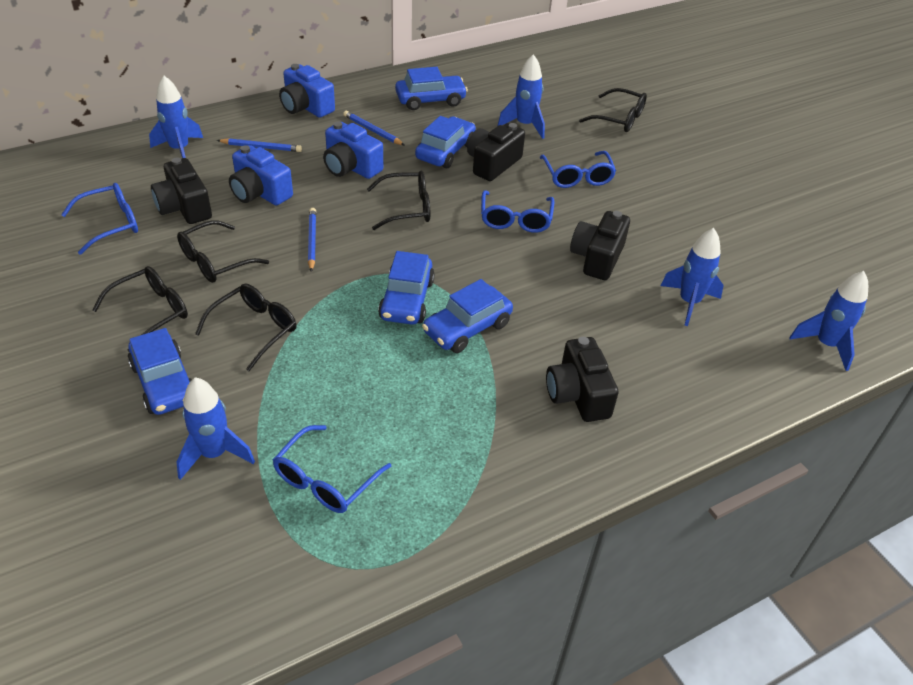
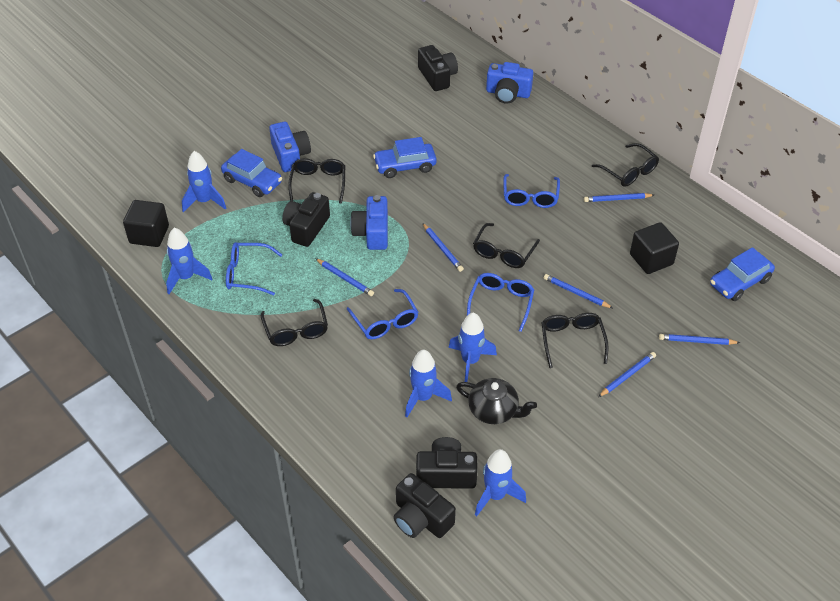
black cube: 0 -> 2
black teapot: 0 -> 1
blue car: 5 -> 3
blue pencil: 3 -> 6

